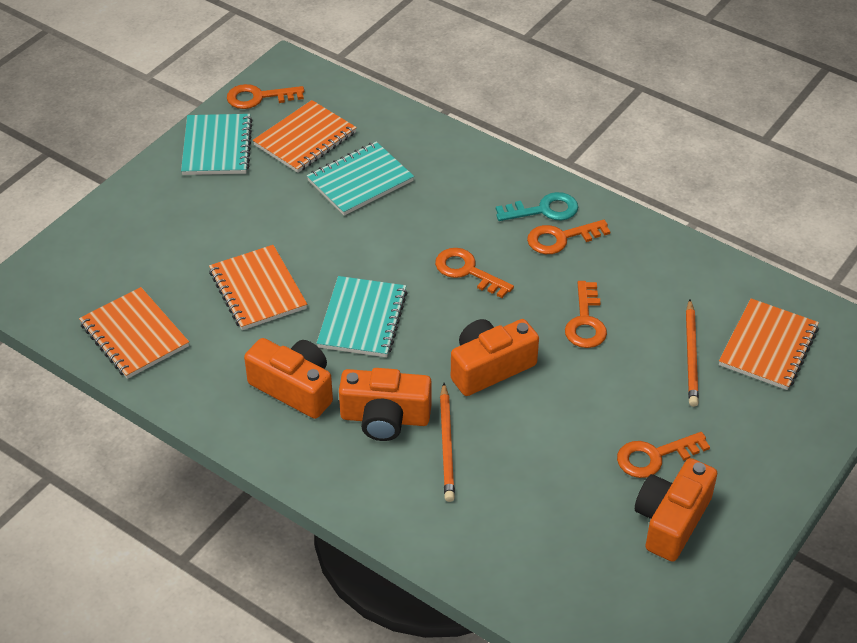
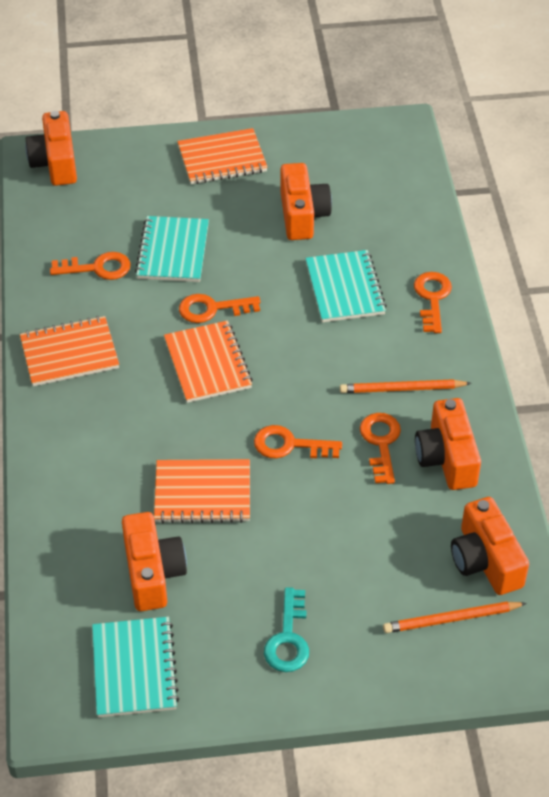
orange camera: 4 -> 5

